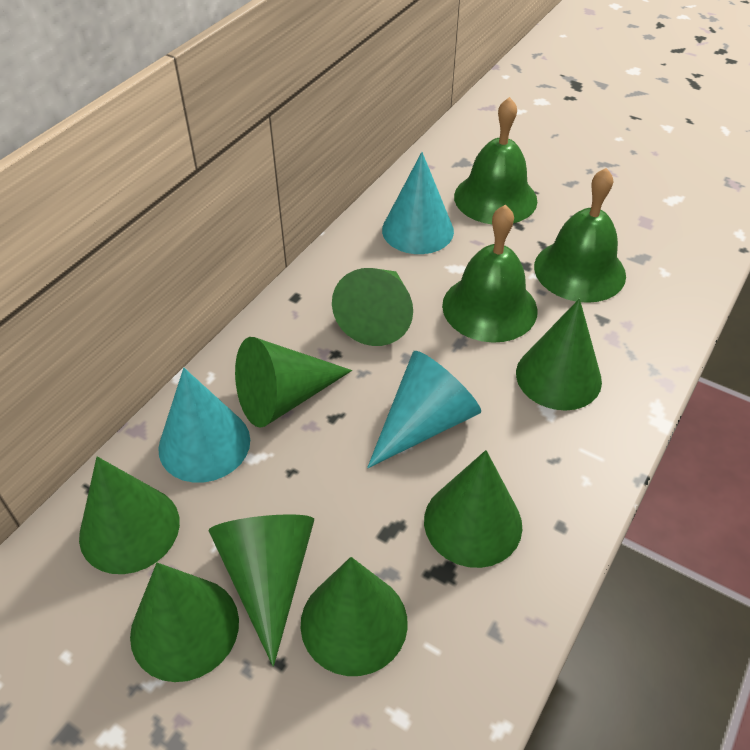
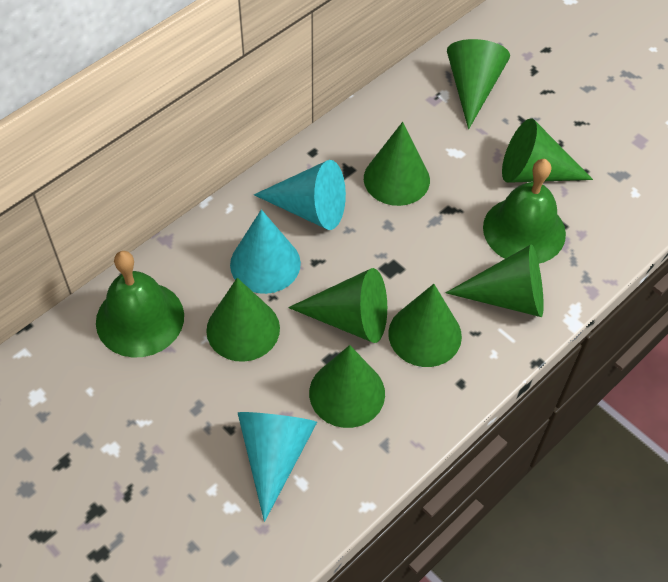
green bell: 3 -> 2

